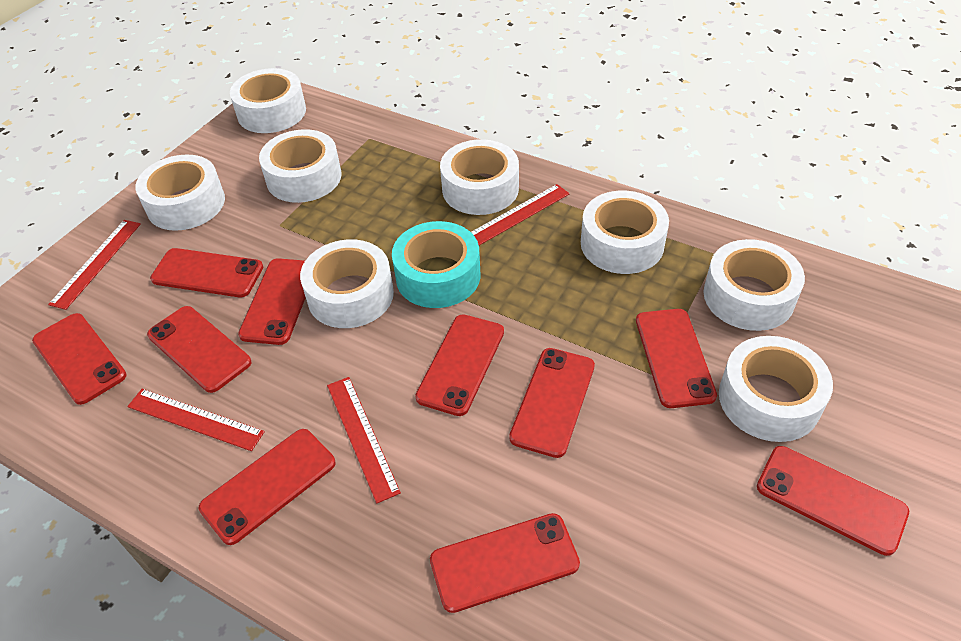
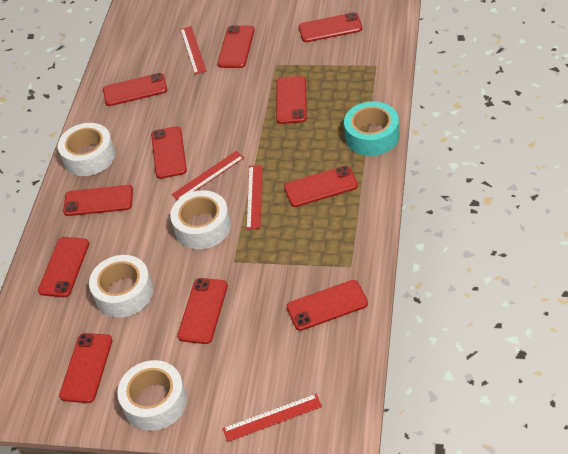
red phone: 10 -> 11
white tape: 8 -> 4

